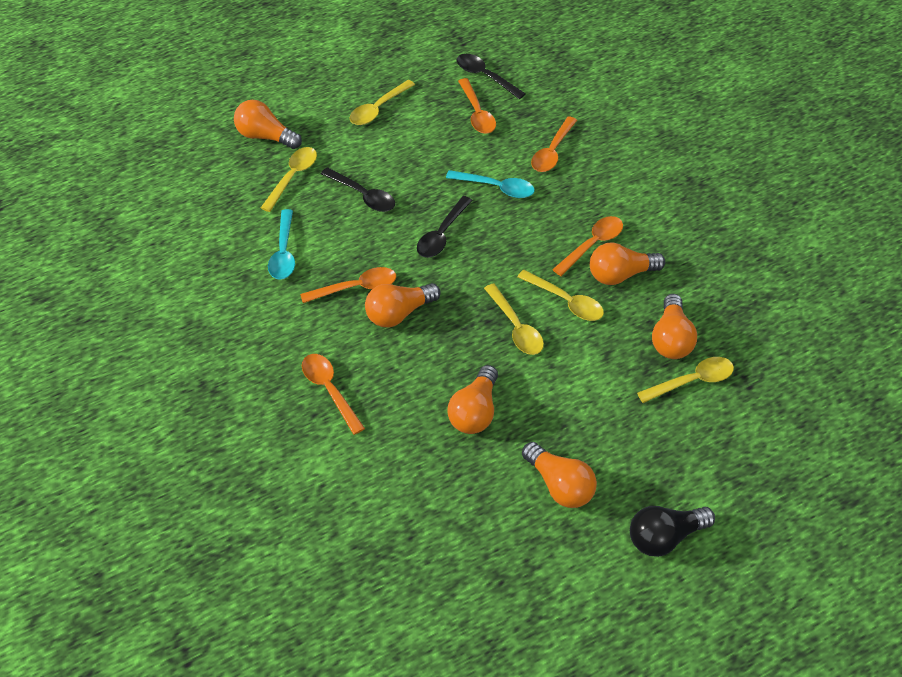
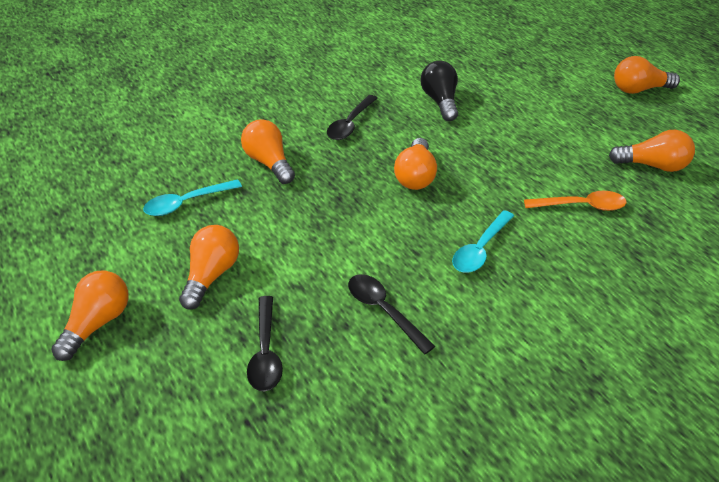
orange spoon: 5 -> 1
yellow spoon: 5 -> 0

